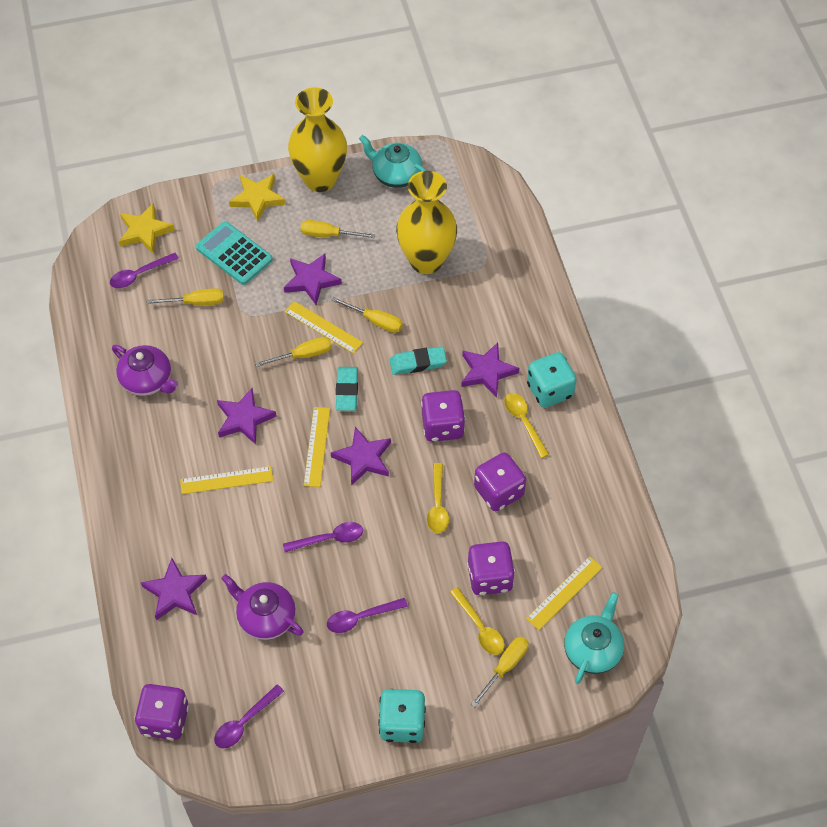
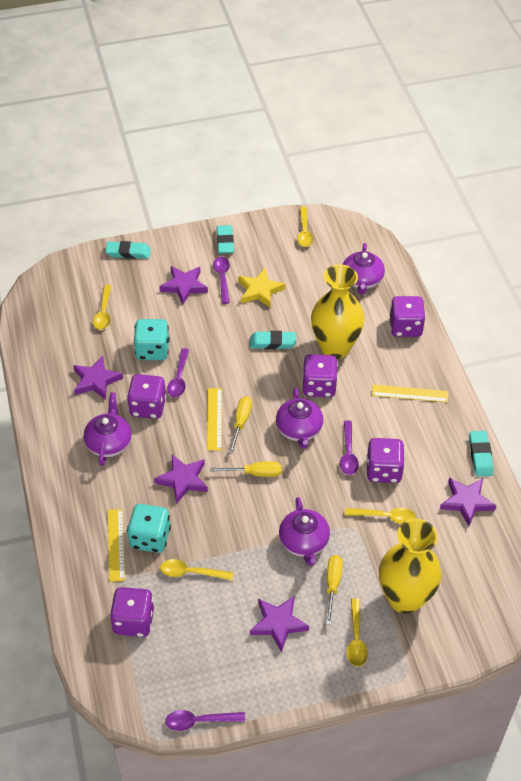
purple dice: 4 -> 5
purple teapot: 2 -> 4
turquoise calculator: 1 -> 0
turquoise eraser: 2 -> 4
turquoise teapot: 2 -> 0
yellow ruler: 4 -> 3
yellow screwdriver: 5 -> 3
yellow spoon: 3 -> 5
yellow star: 2 -> 1

